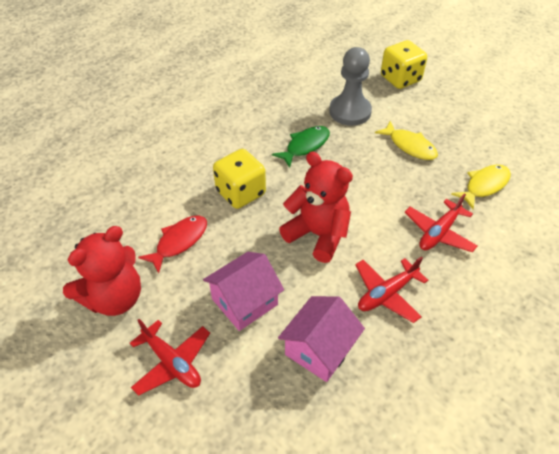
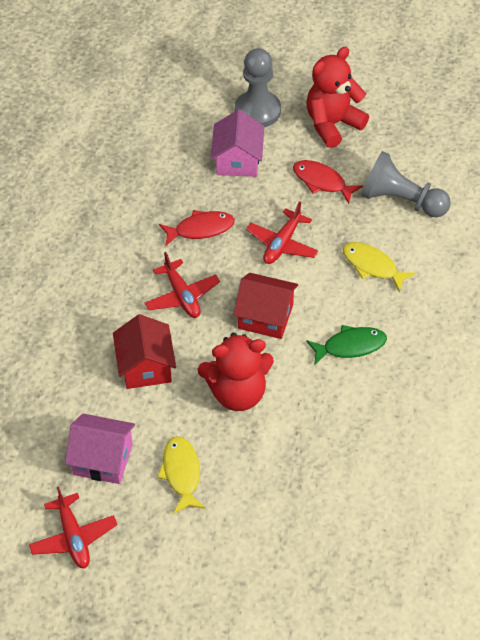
grey pawn: 1 -> 2
red fish: 1 -> 2
red house: 0 -> 2
yellow dice: 2 -> 0

